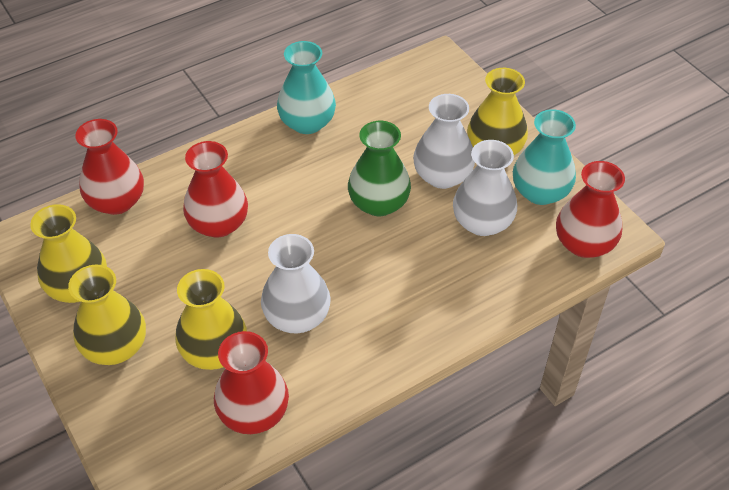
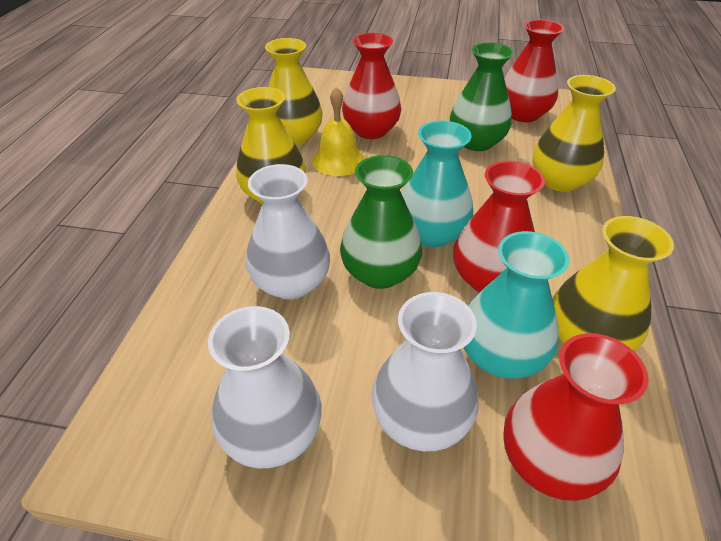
green vase: 1 -> 2
yellow bell: 0 -> 1

